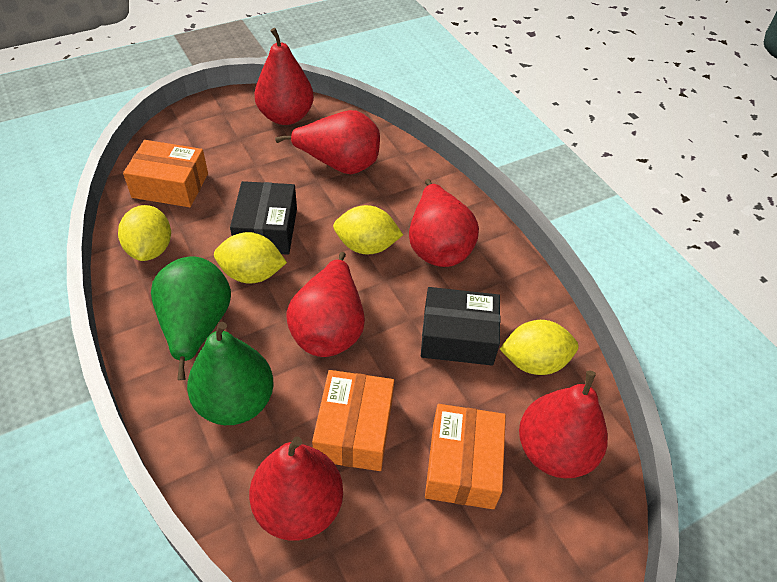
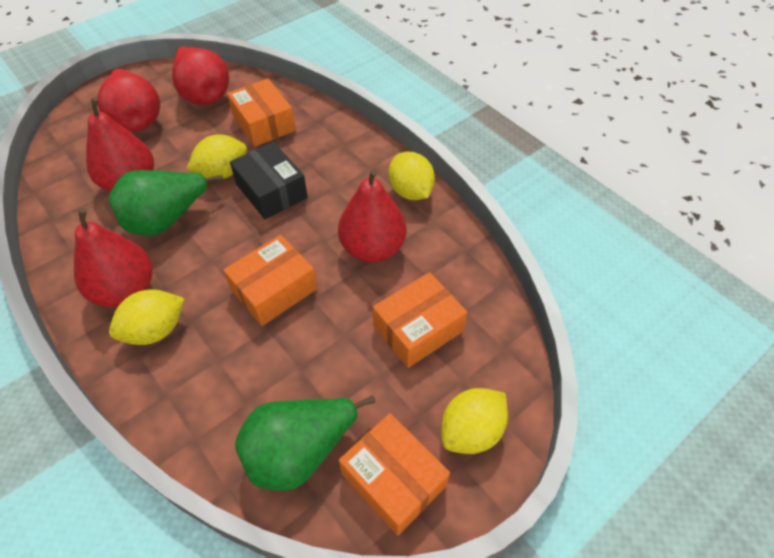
black box: 2 -> 1
orange box: 3 -> 4
red pear: 6 -> 5

